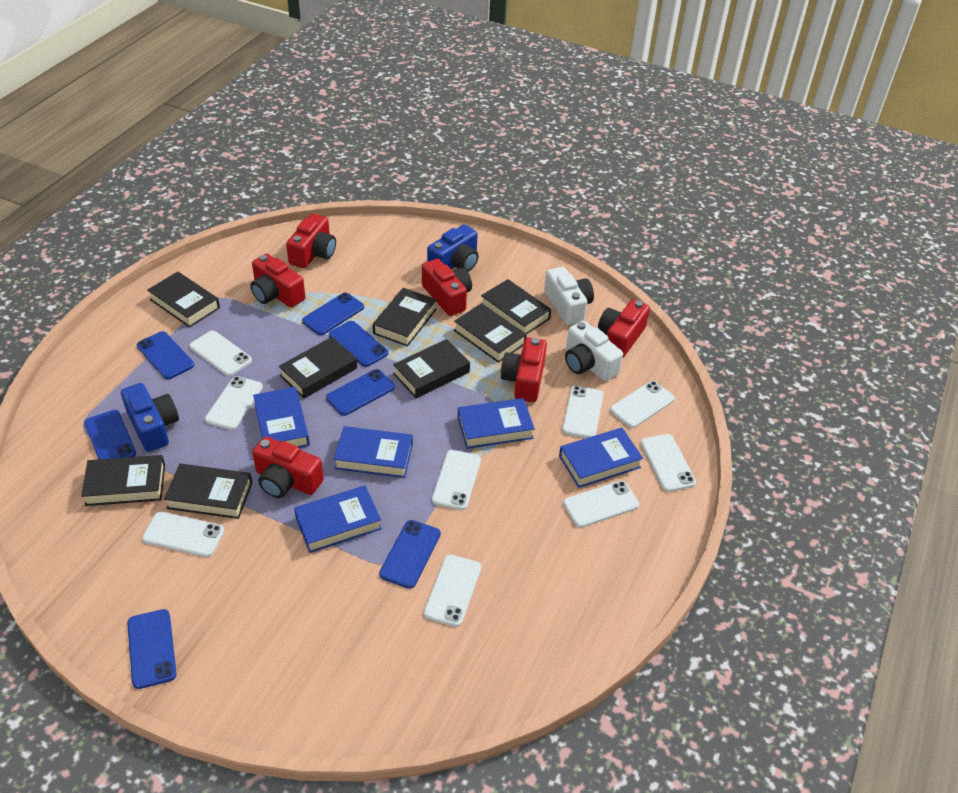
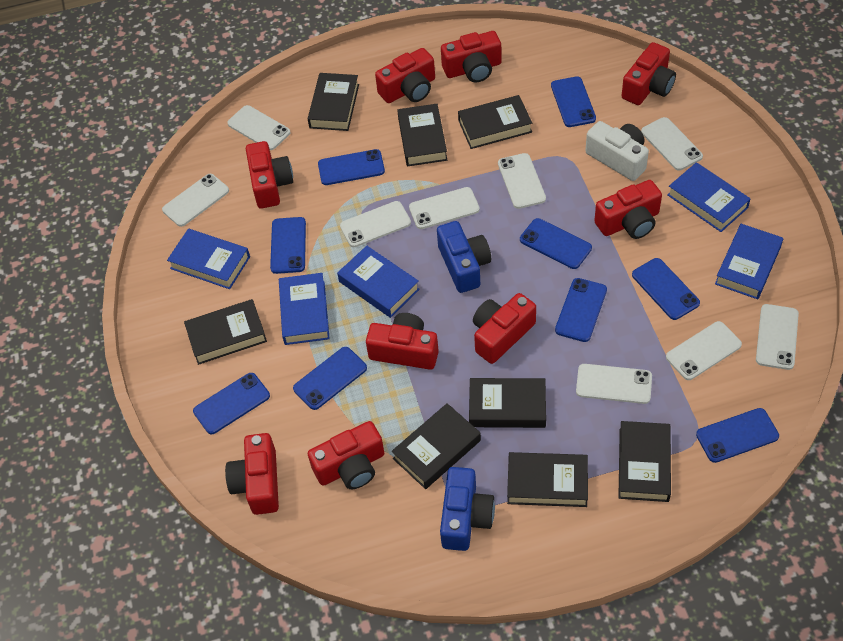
blue phone: 7 -> 9
red camera: 6 -> 9
white camera: 2 -> 1

